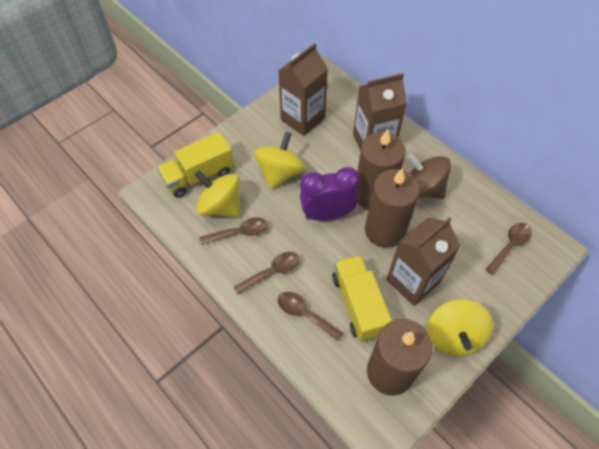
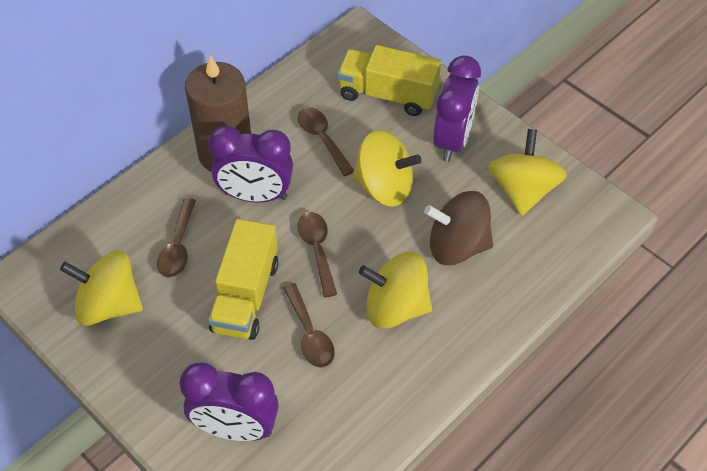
brown candle: 3 -> 1
brown carton: 3 -> 0
purple clock: 1 -> 3
yellow spinning top: 3 -> 4

